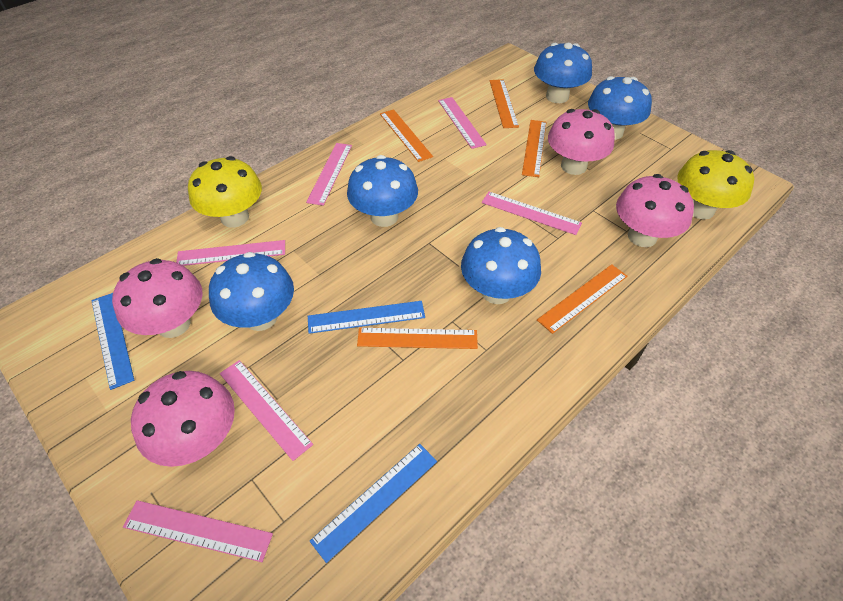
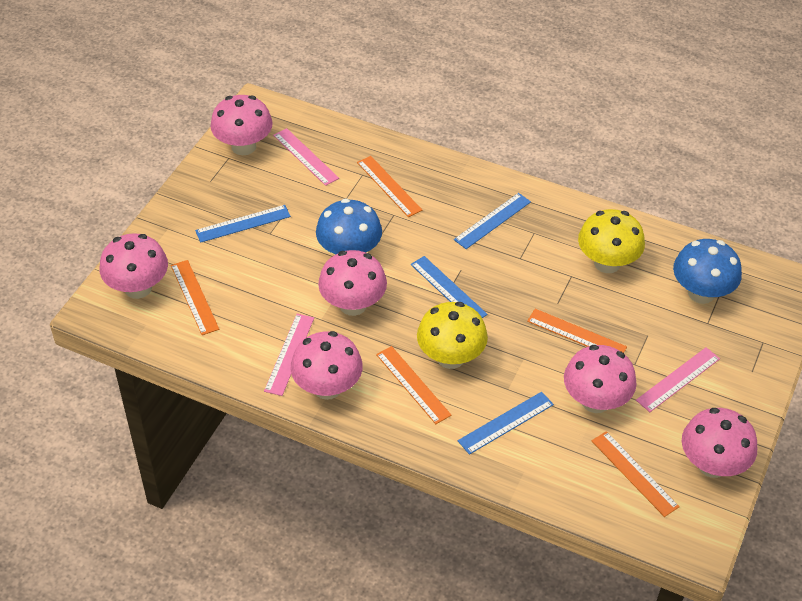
blue mushroom: 5 -> 2
blue ruler: 3 -> 4
pink mushroom: 4 -> 6
pink ruler: 6 -> 3

